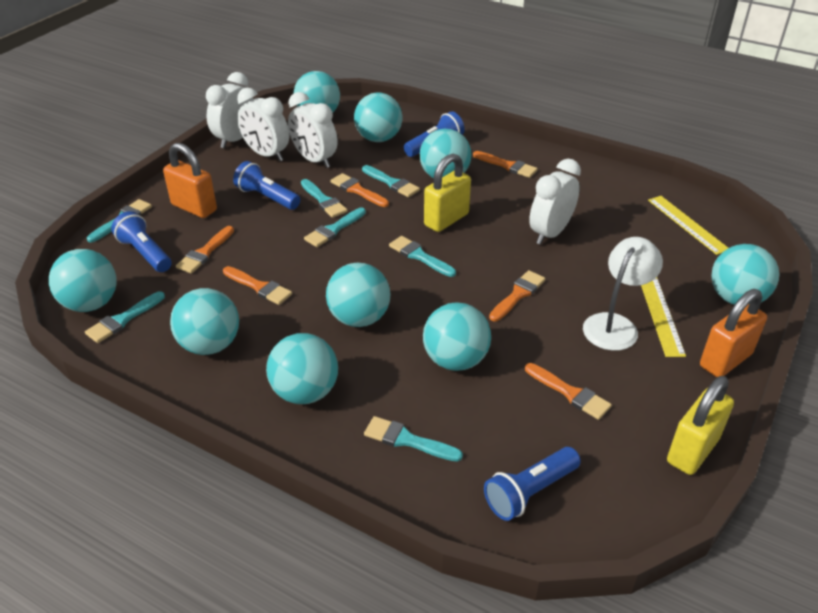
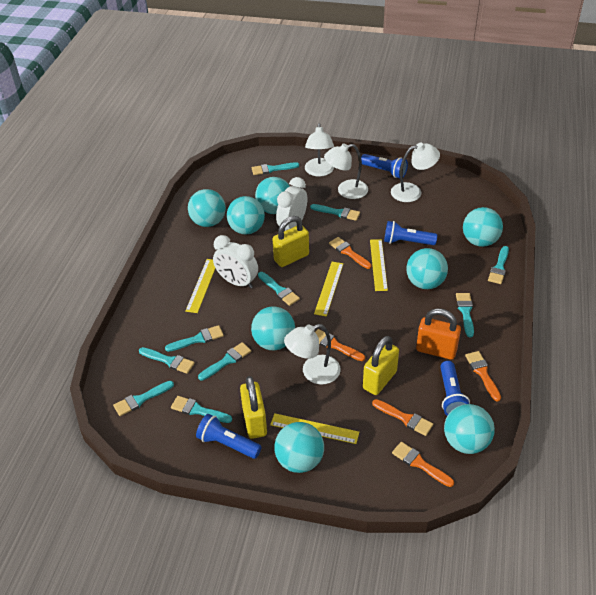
orange brush: 6 -> 5
orange padlock: 2 -> 1
turquoise ball: 9 -> 8
turquoise brush: 7 -> 10
white clock: 4 -> 2
white lamp: 1 -> 4
yellow padlock: 2 -> 3
yellow ruler: 2 -> 4

